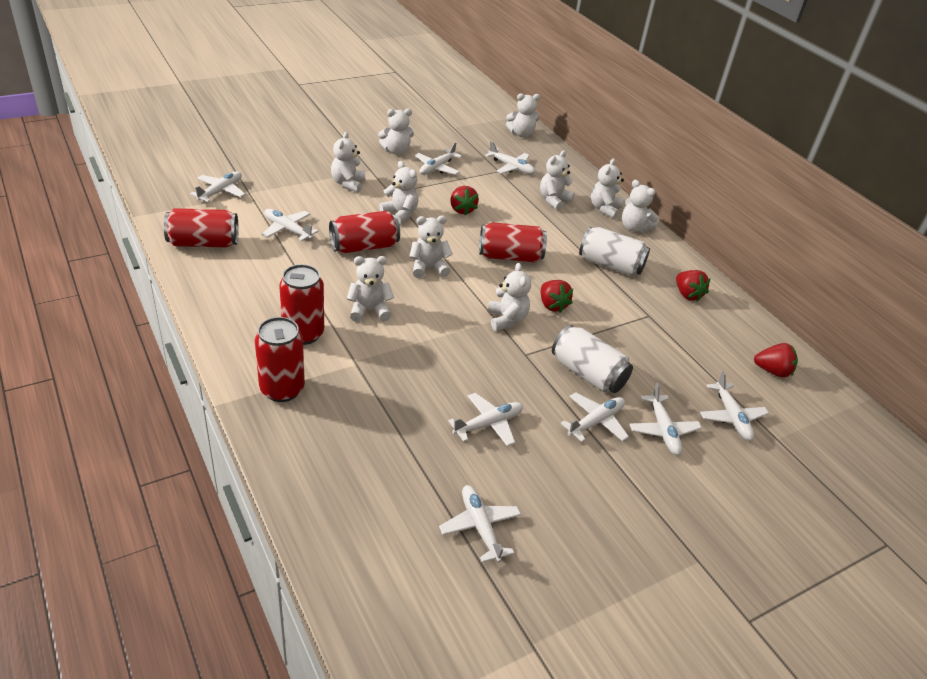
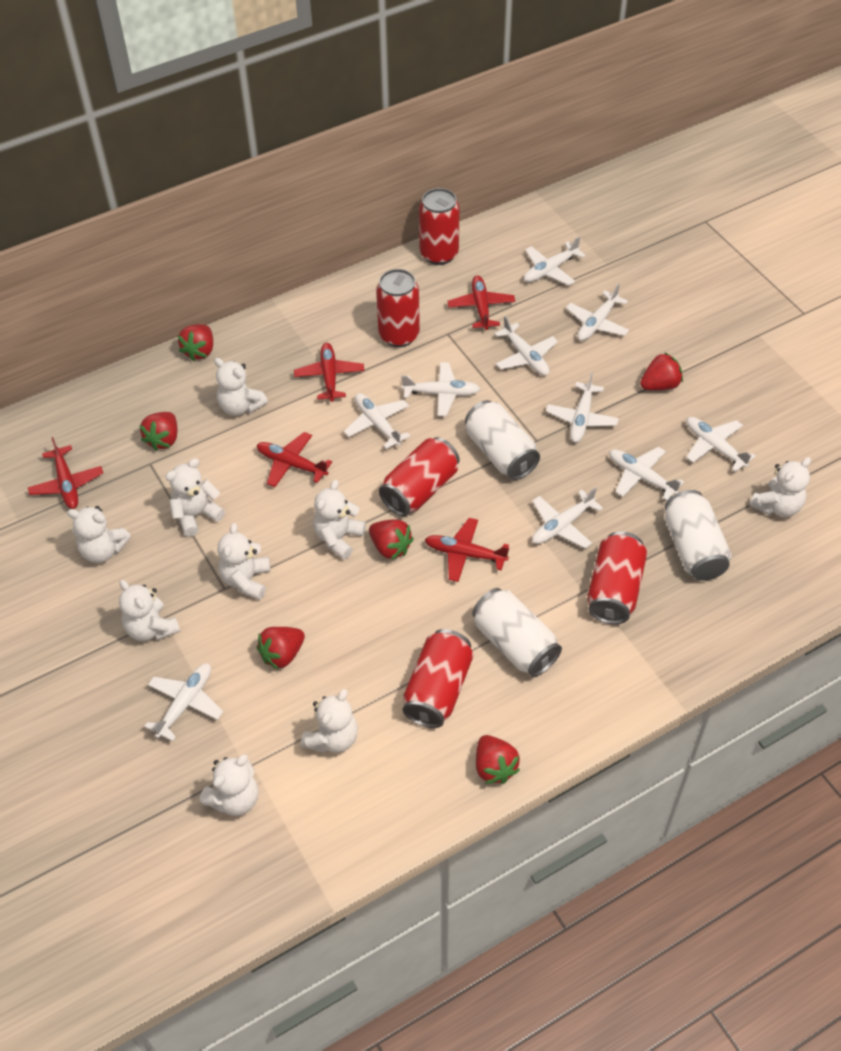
red plane: 0 -> 5
red strawberry: 4 -> 6
white can: 2 -> 3
white plane: 9 -> 10
white teddy bear: 10 -> 9

